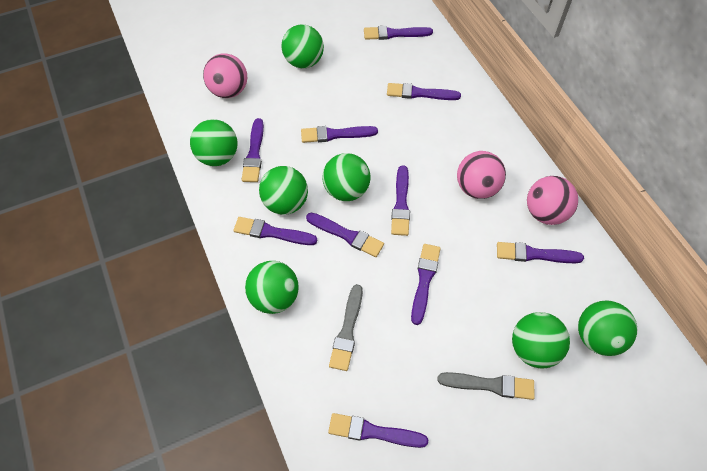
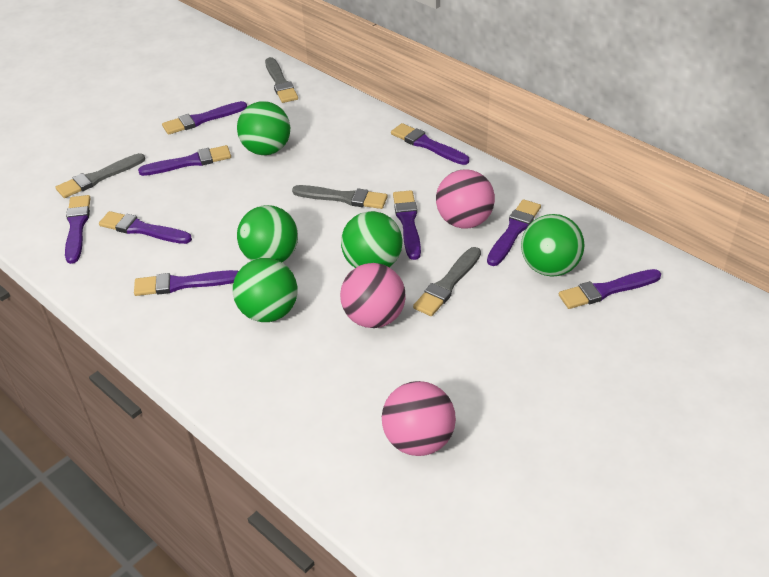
green ball: 7 -> 5
grey brush: 2 -> 4
purple brush: 10 -> 9

